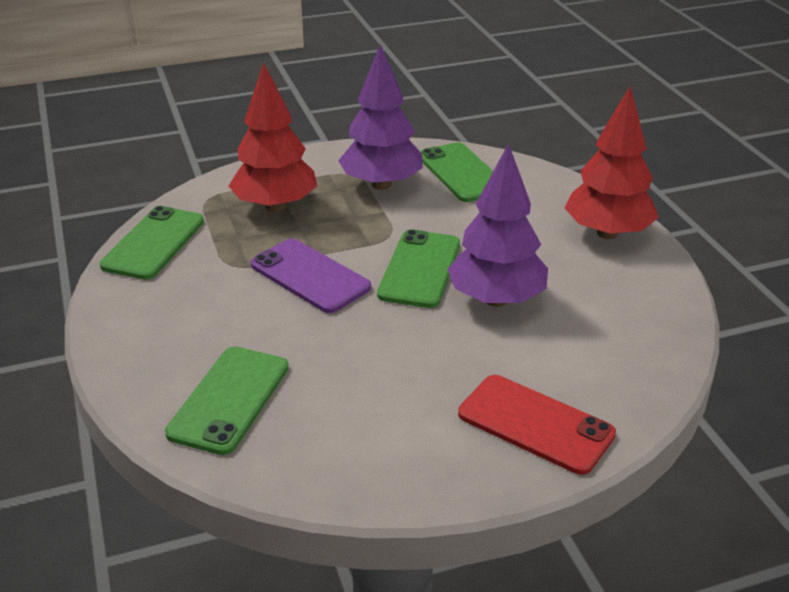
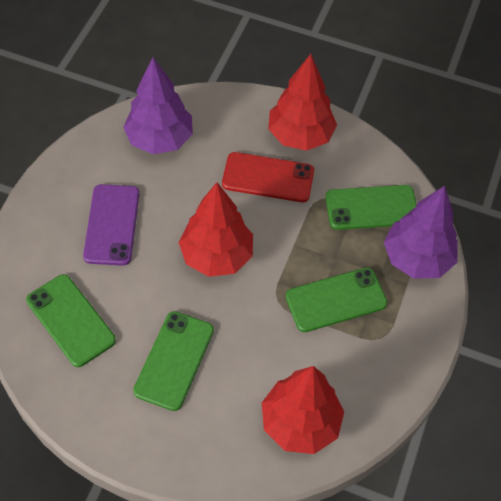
red tree: 2 -> 3

